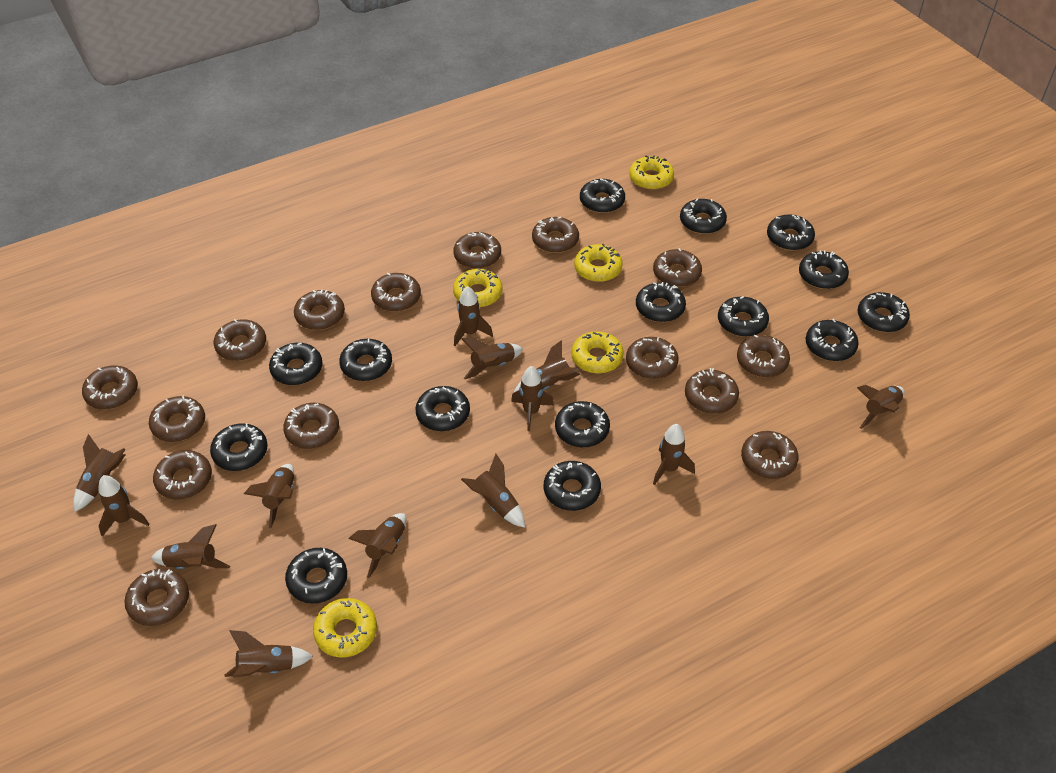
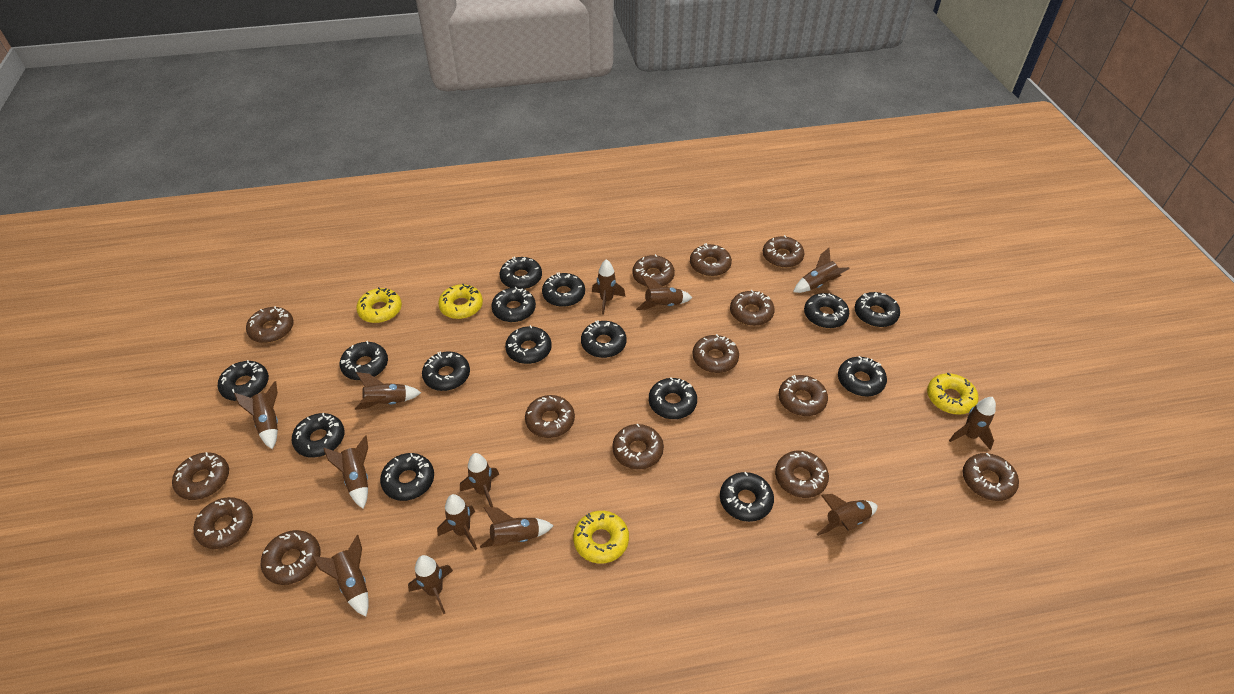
brown donut: 15 -> 14
yellow donut: 5 -> 4

